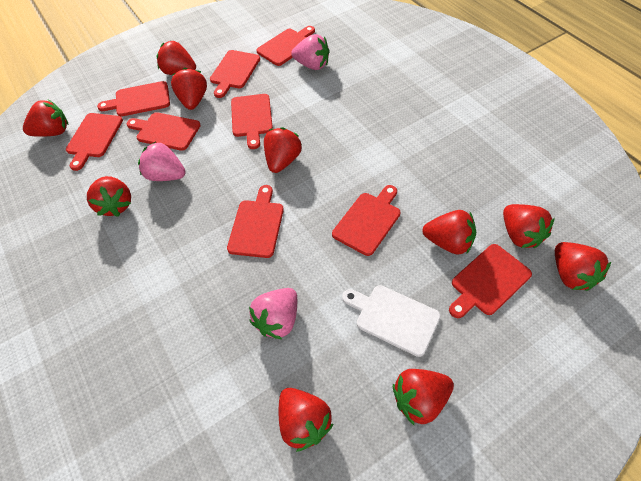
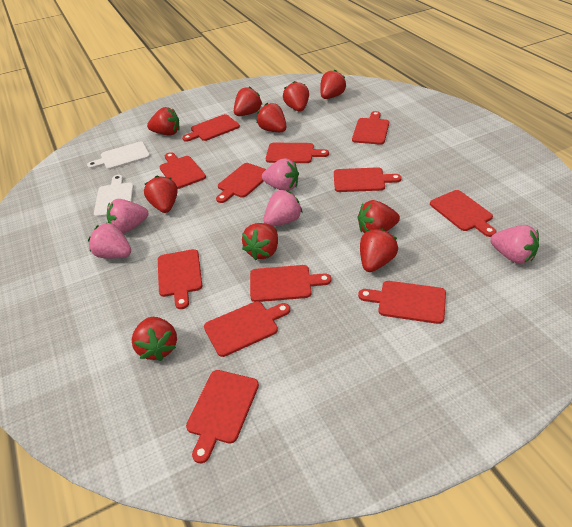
pink strawberry: 3 -> 5
red cutting board: 9 -> 12
white cutting board: 1 -> 2

